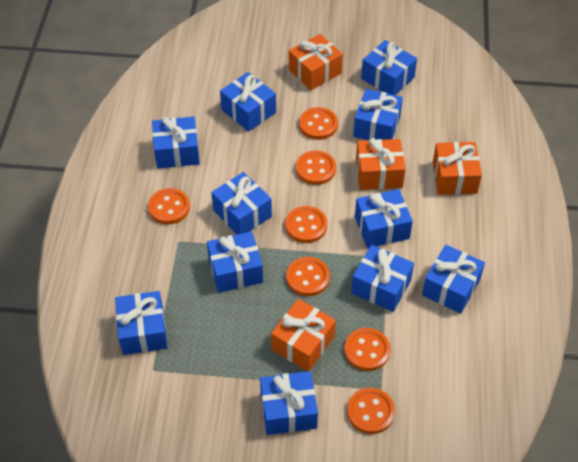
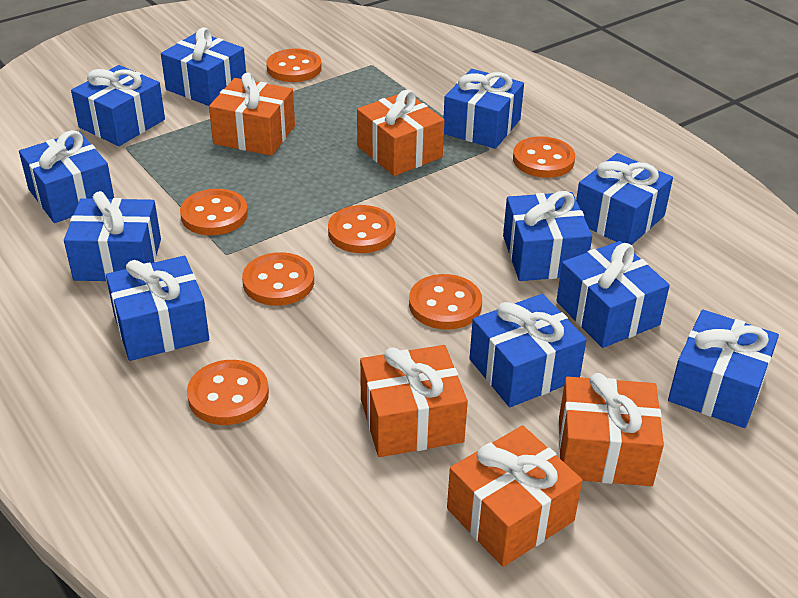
orange gift: 4 -> 5

